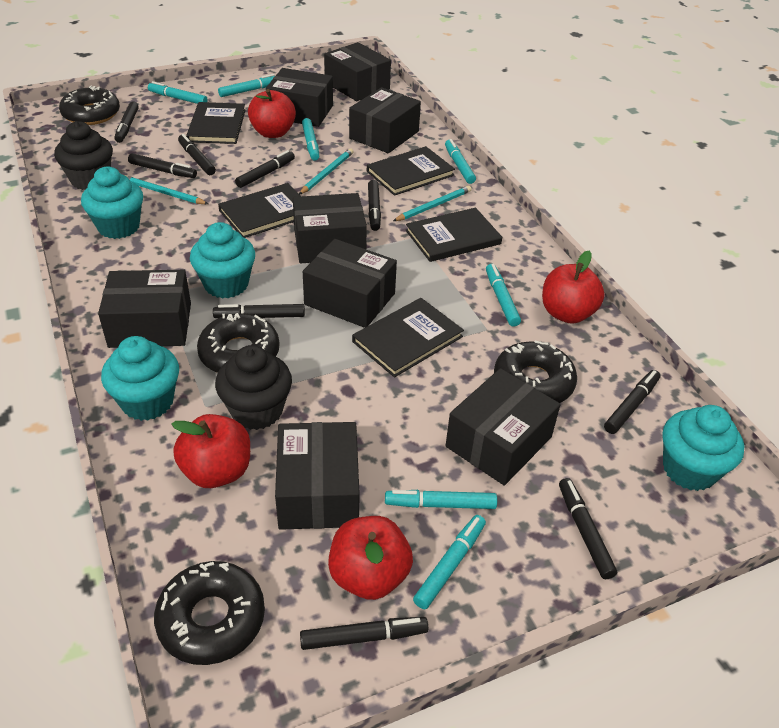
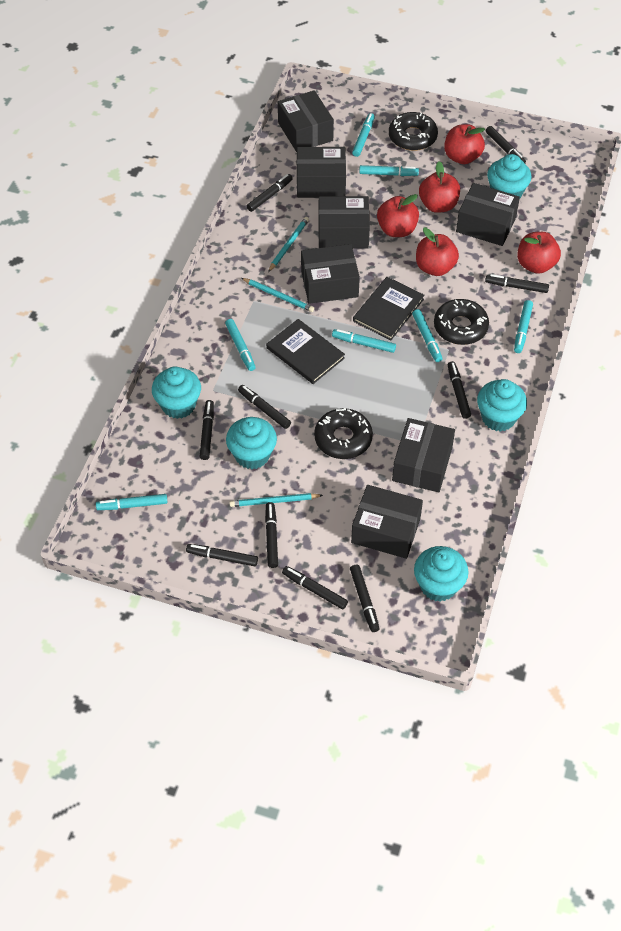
black book: 5 -> 2
black box: 8 -> 7
black cupcake: 2 -> 0
black donut: 4 -> 3
black marker: 9 -> 10
red apple: 4 -> 5
turquoise cupcake: 4 -> 5

